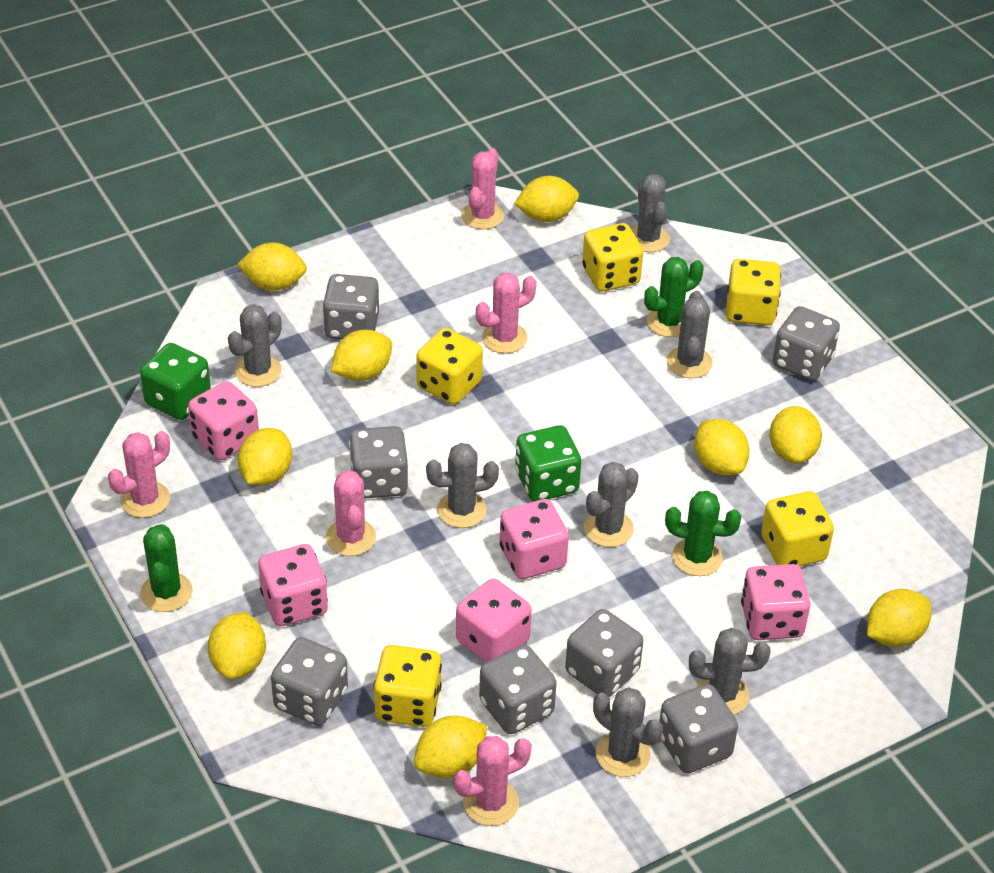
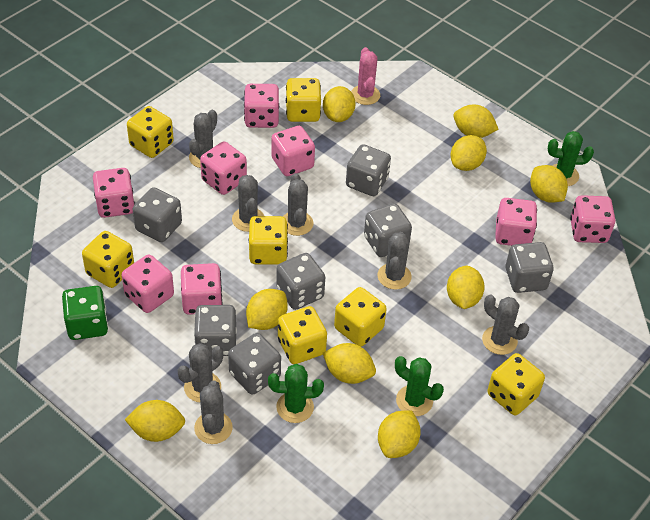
green dice: 2 -> 1
pink cactus: 5 -> 1
pink dice: 5 -> 8
yellow dice: 5 -> 7

